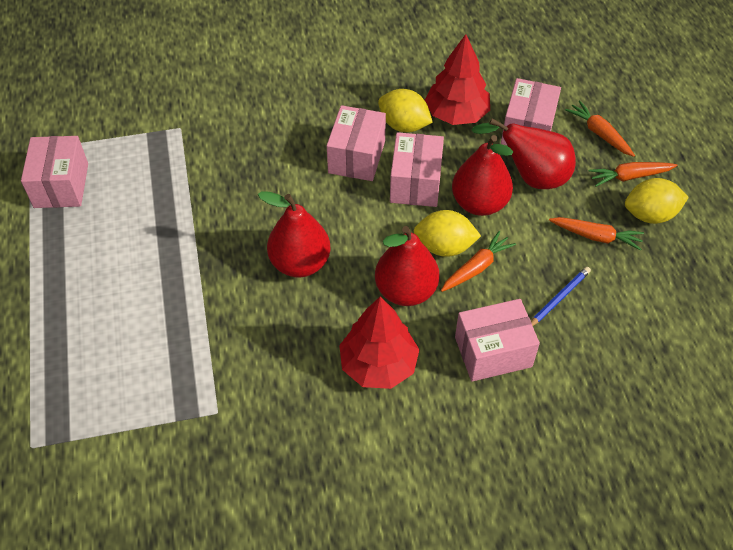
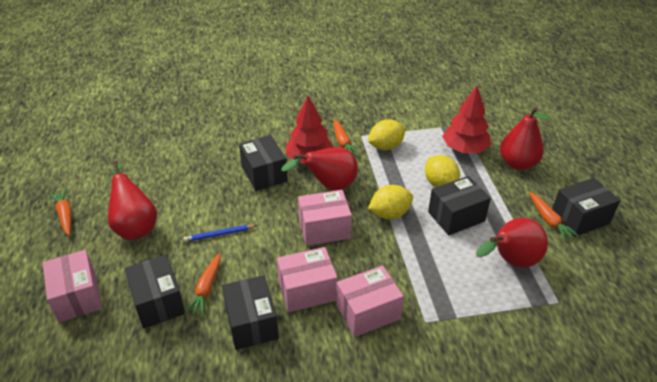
black box: 0 -> 5
pink box: 5 -> 4

